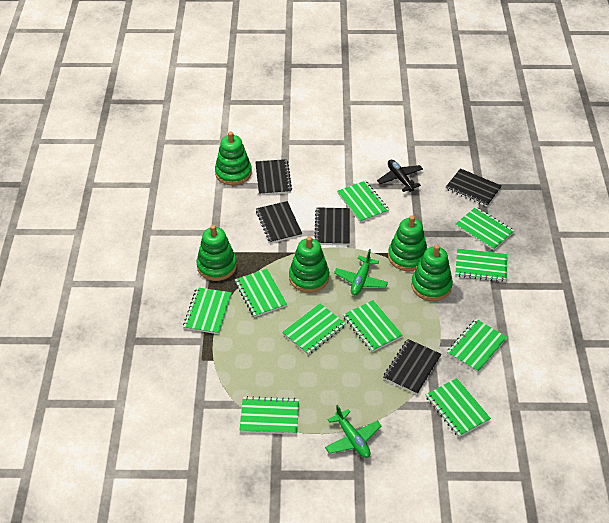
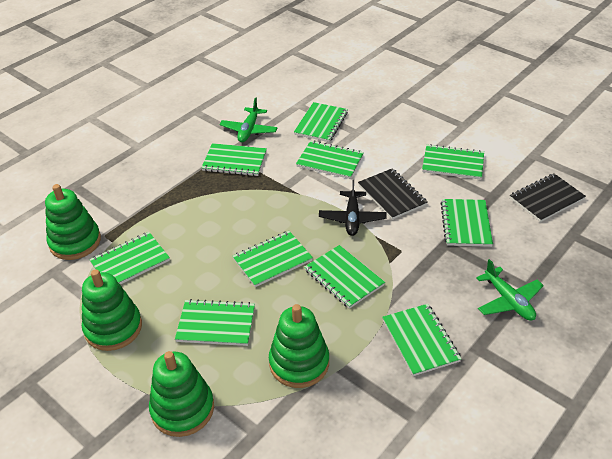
black notebook: 5 -> 2
green stacking toy: 5 -> 4

